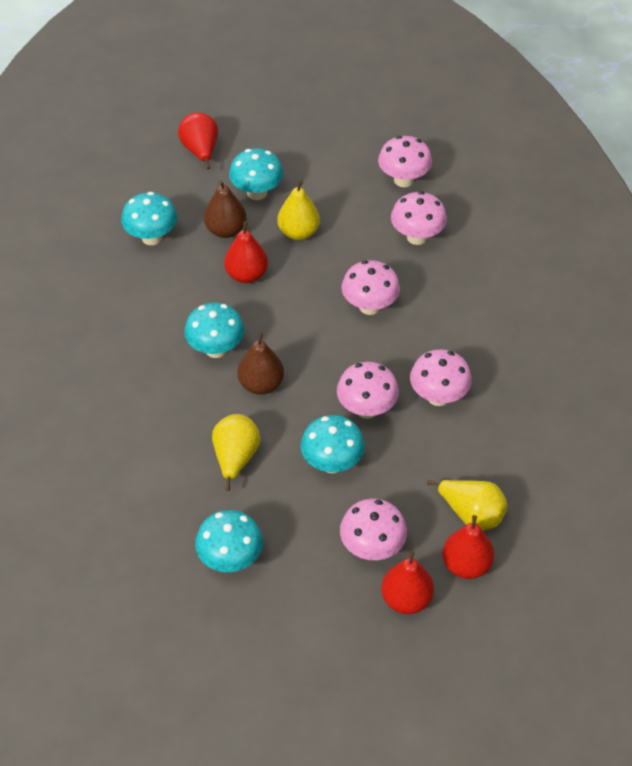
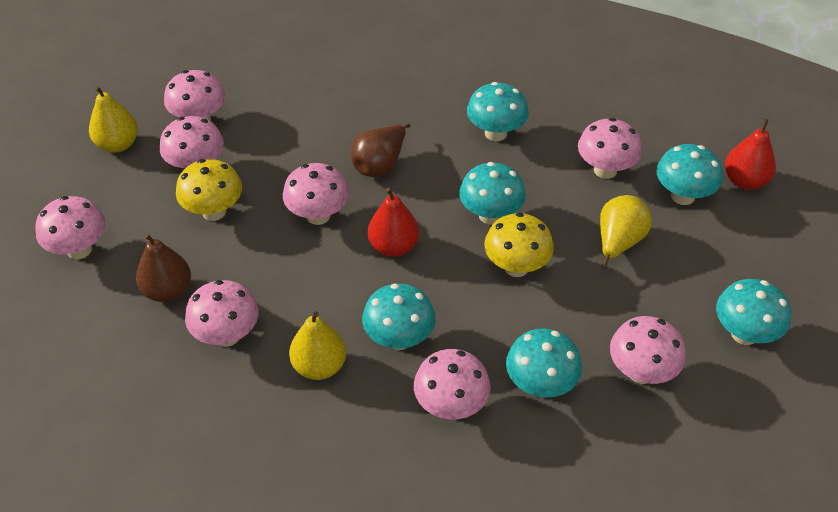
pink mushroom: 6 -> 8
red pear: 4 -> 2
turquoise mushroom: 5 -> 6
yellow mushroom: 0 -> 2

